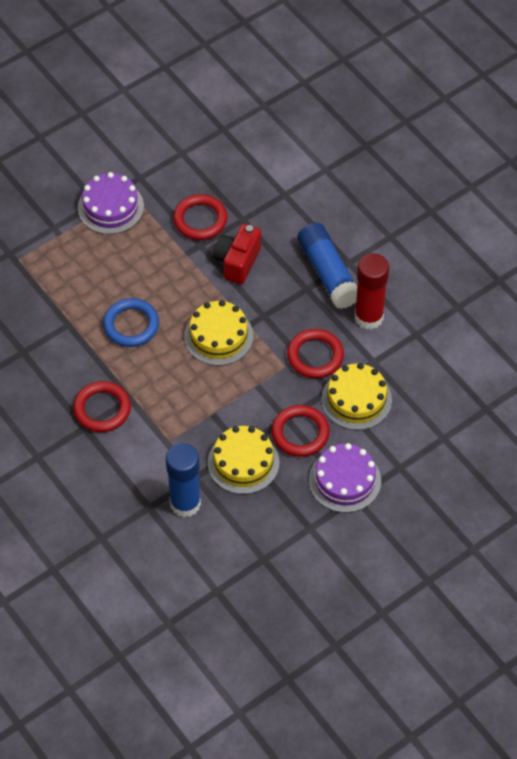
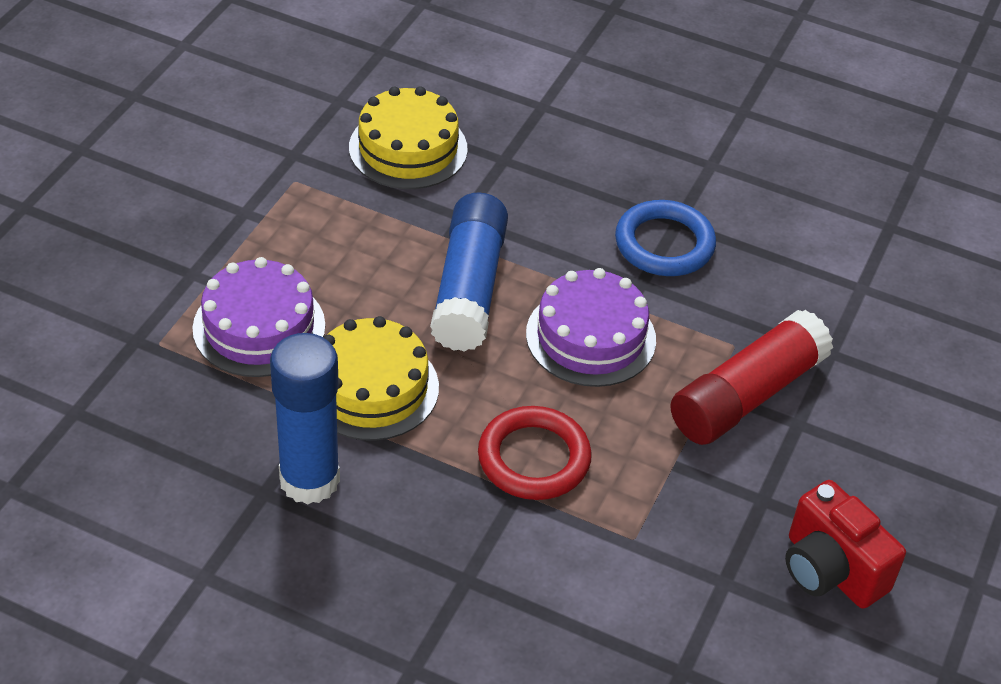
red ring: 4 -> 1
yellow cake: 3 -> 2

